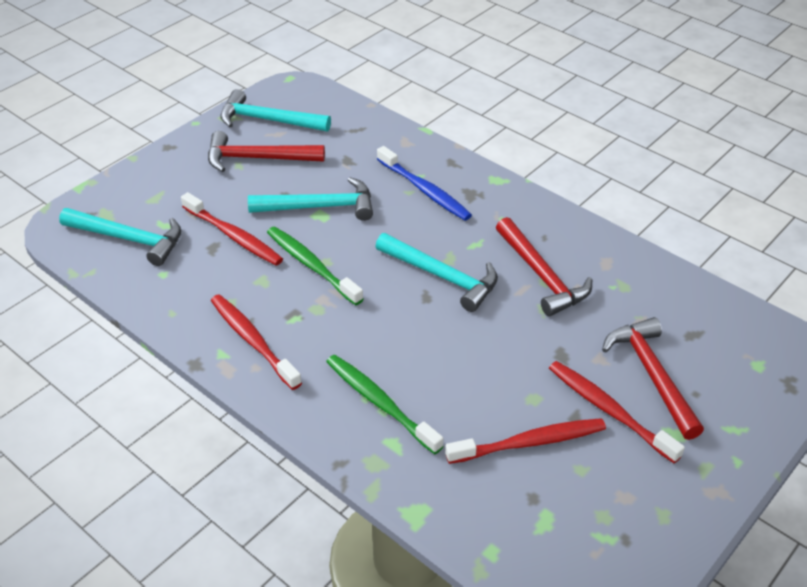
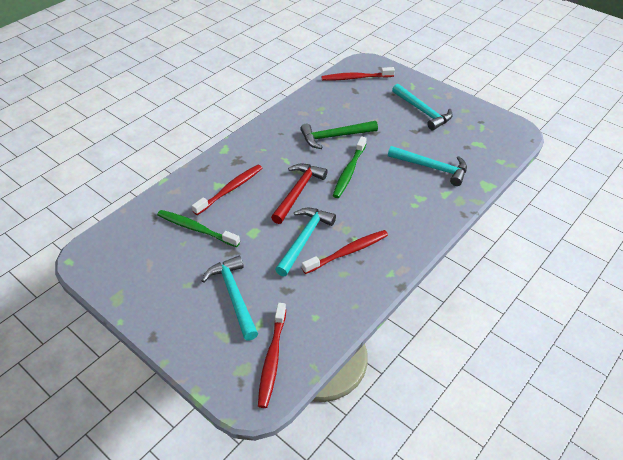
blue toothbrush: 1 -> 0
green hammer: 0 -> 1
red hammer: 3 -> 1

